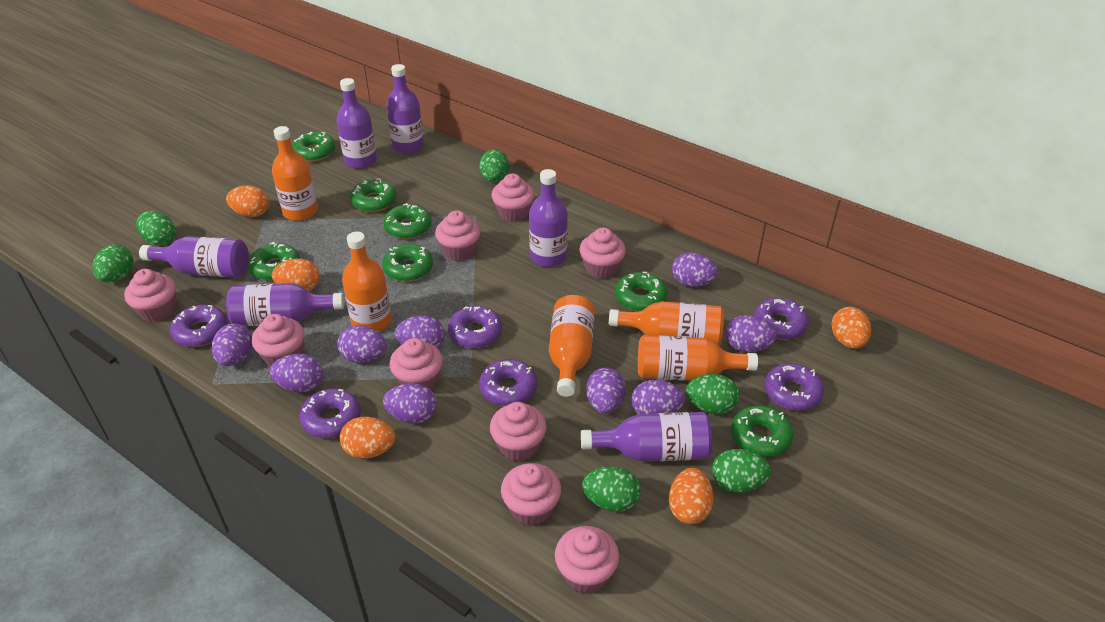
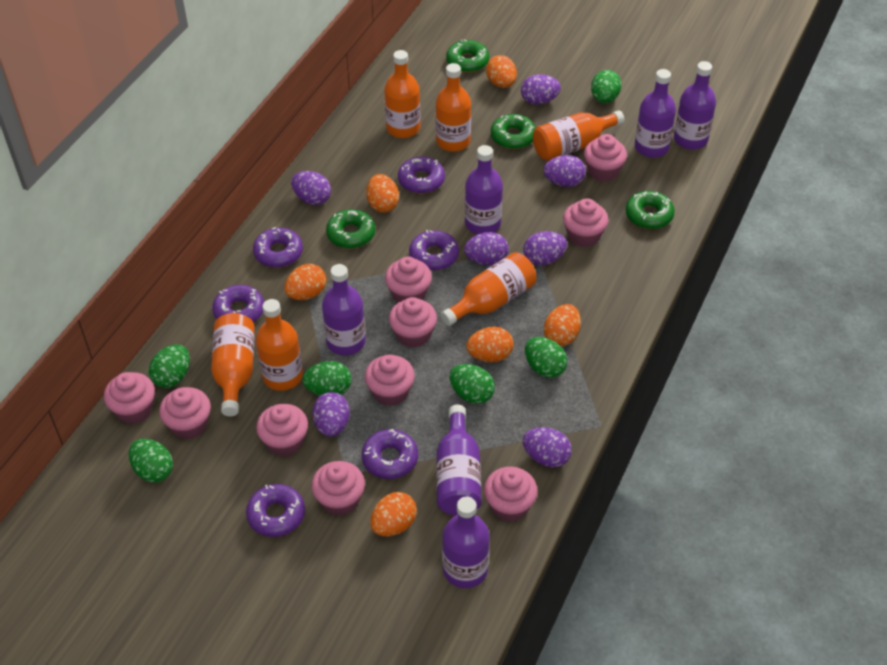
green donut: 7 -> 4
orange bottle: 5 -> 6
orange egg: 5 -> 6
pink cupcake: 9 -> 10
purple egg: 9 -> 7

